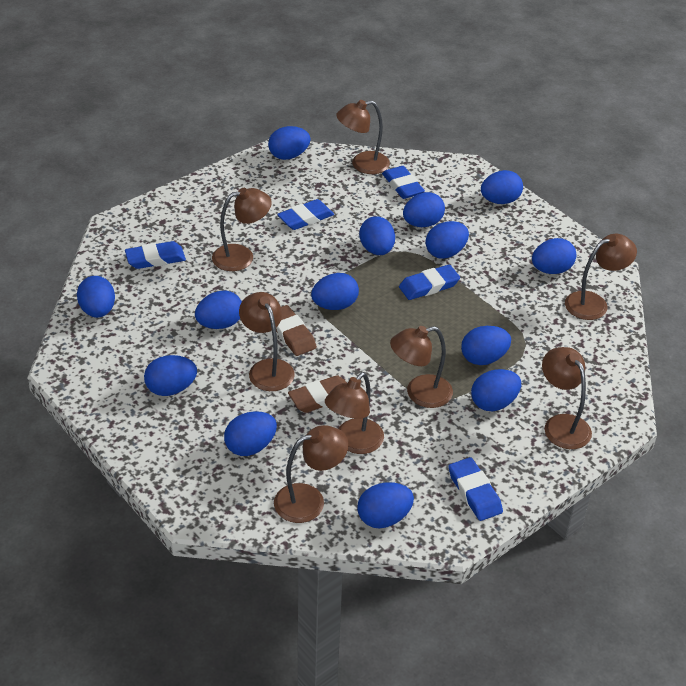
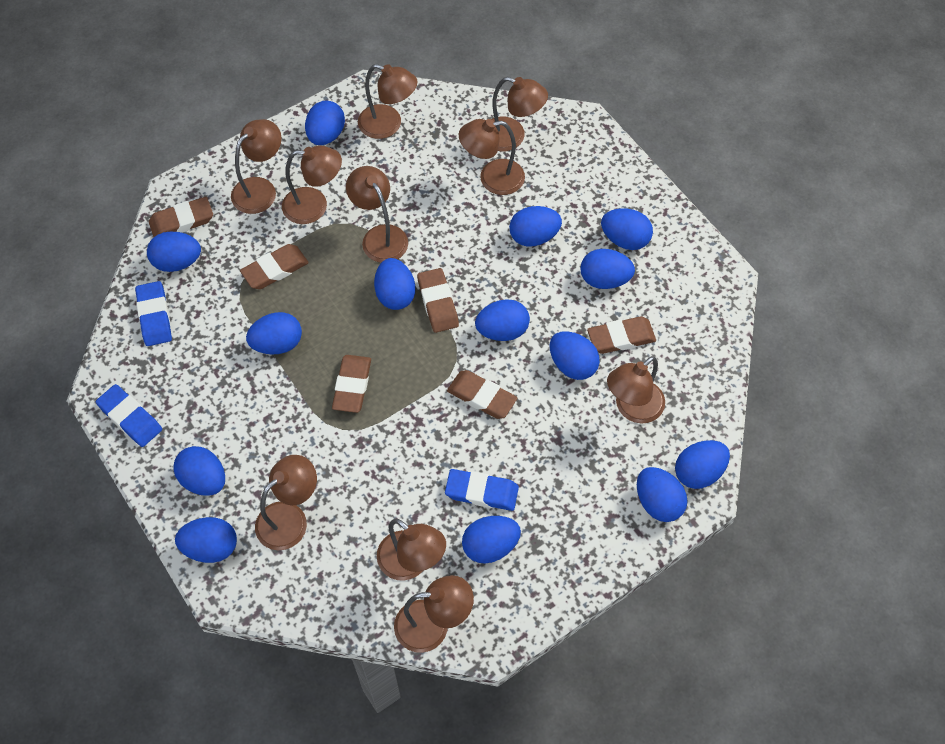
blue eraser: 5 -> 3
brown eraser: 2 -> 6
brown lamp: 8 -> 10

